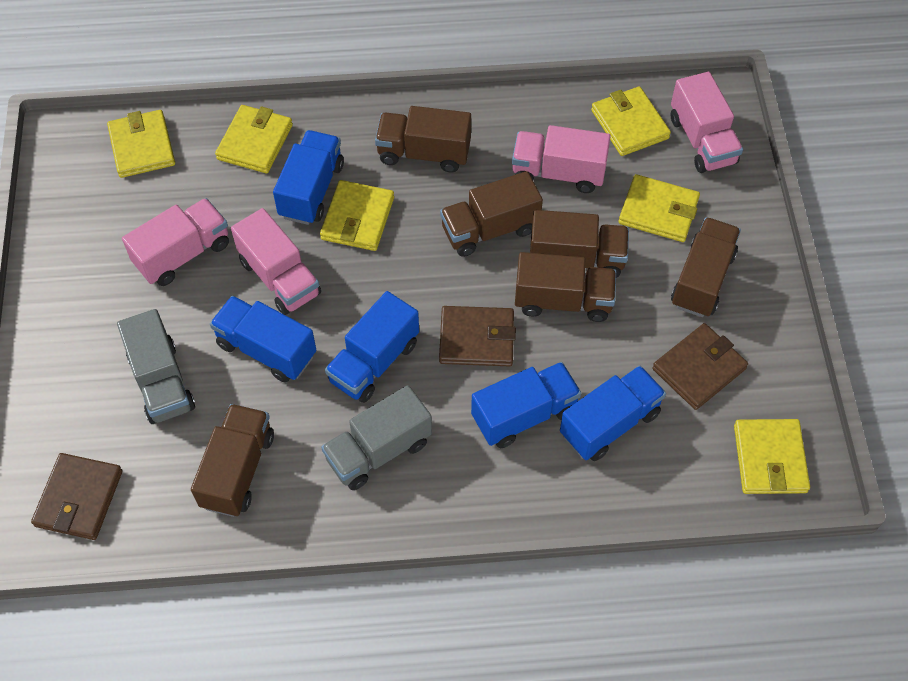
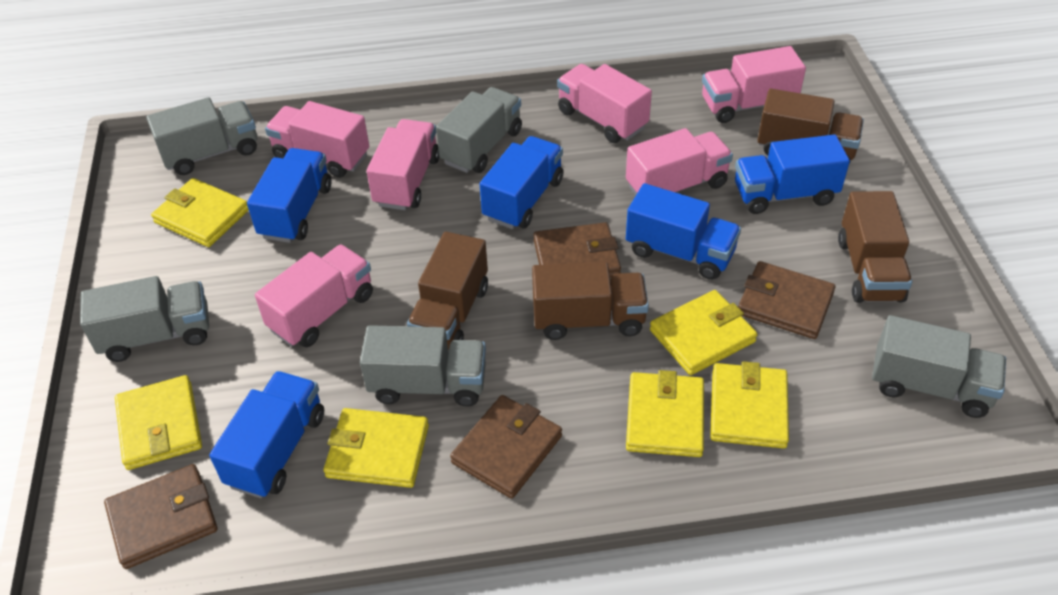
brown truck: 6 -> 4
brown wallet: 3 -> 4
grey truck: 2 -> 5
pink truck: 4 -> 6

